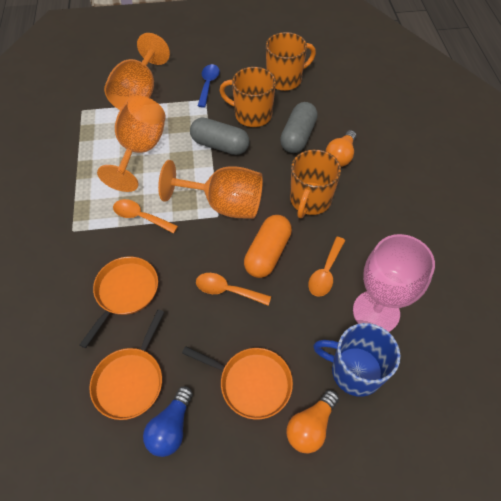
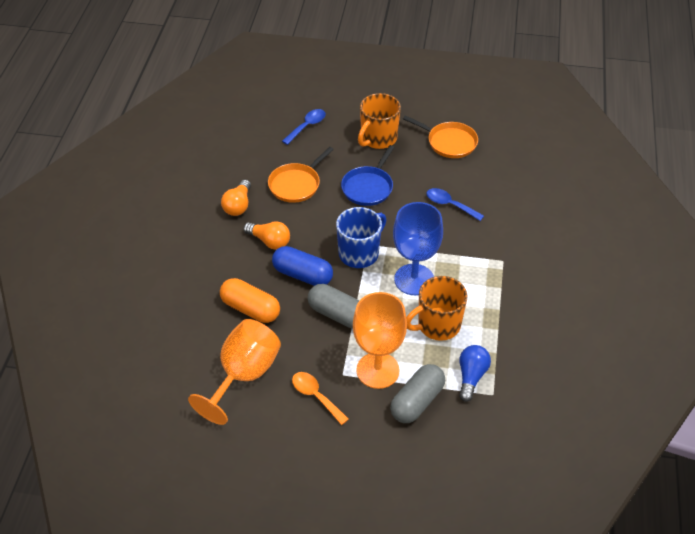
blue capsule: 0 -> 1
blue goblet: 0 -> 1
blue pan: 0 -> 1
blue spoon: 1 -> 2
orange goblet: 3 -> 2
orange mug: 3 -> 2
orange pan: 3 -> 2
orange spoon: 3 -> 1
pink goblet: 1 -> 0

